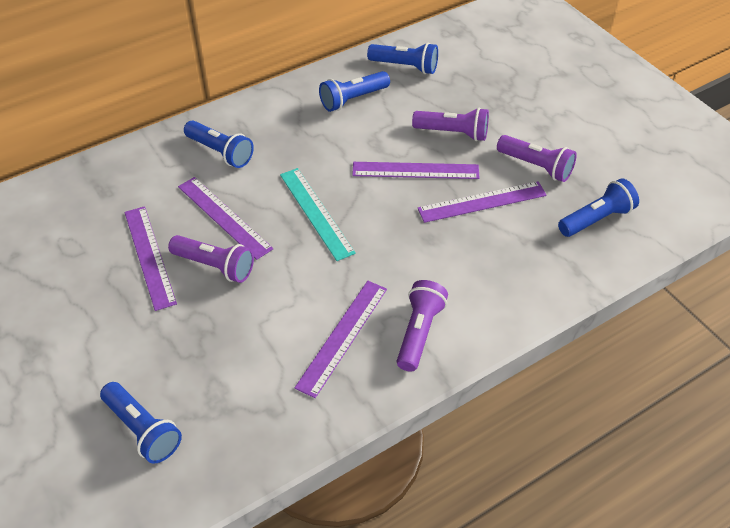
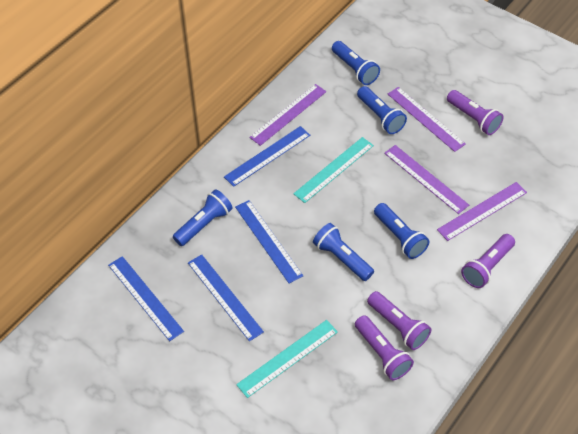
blue ruler: 0 -> 4
purple ruler: 5 -> 4
turquoise ruler: 1 -> 2

